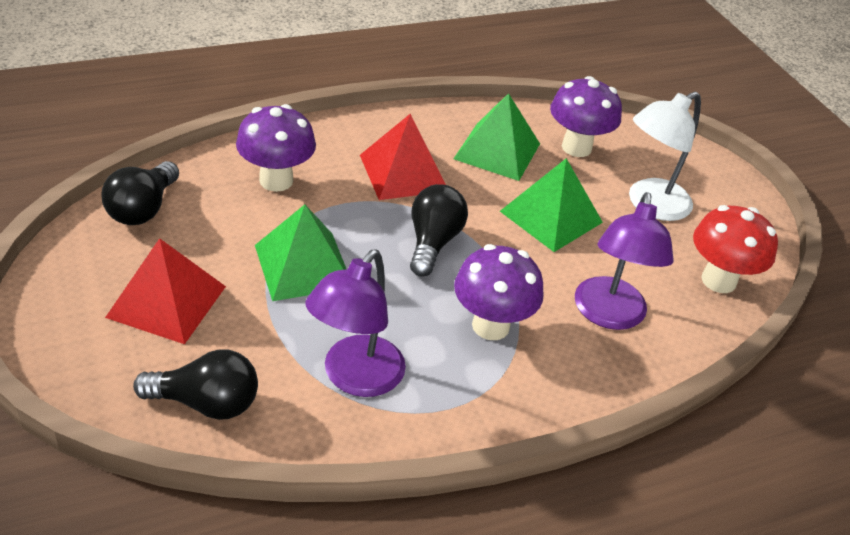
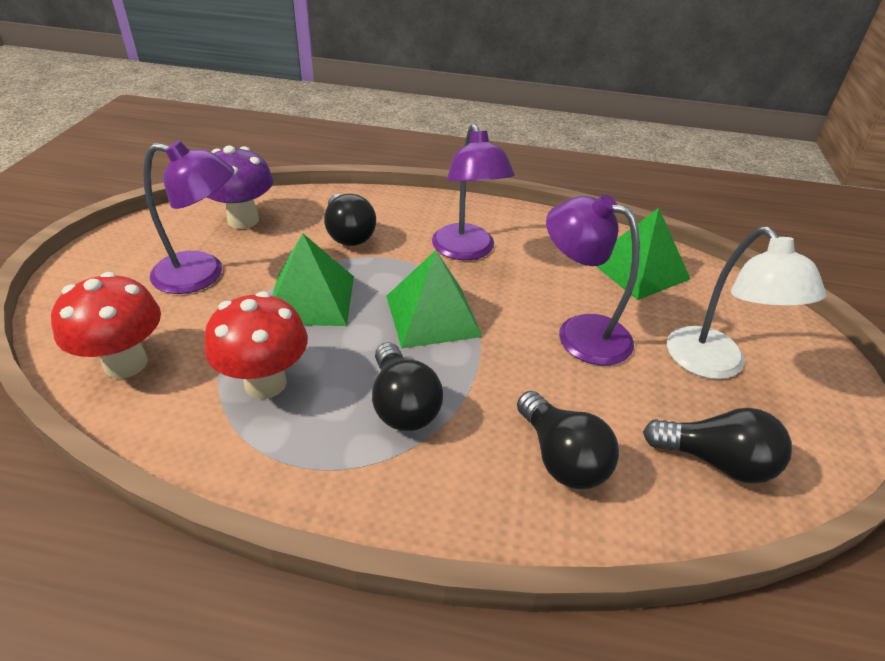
black light bulb: 3 -> 4
purple lamp: 2 -> 3
purple mushroom: 3 -> 1
red mushroom: 1 -> 2
red pyramid: 2 -> 0

